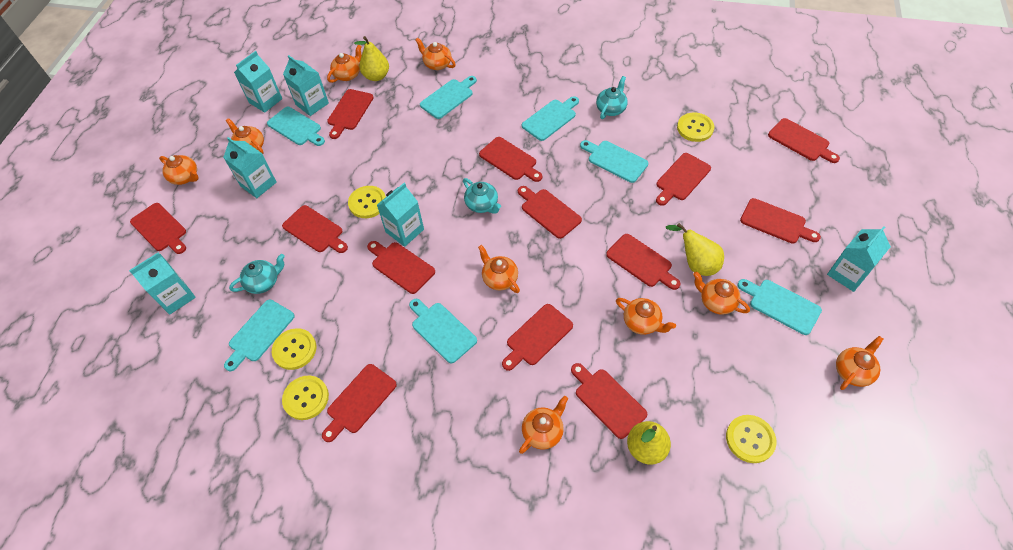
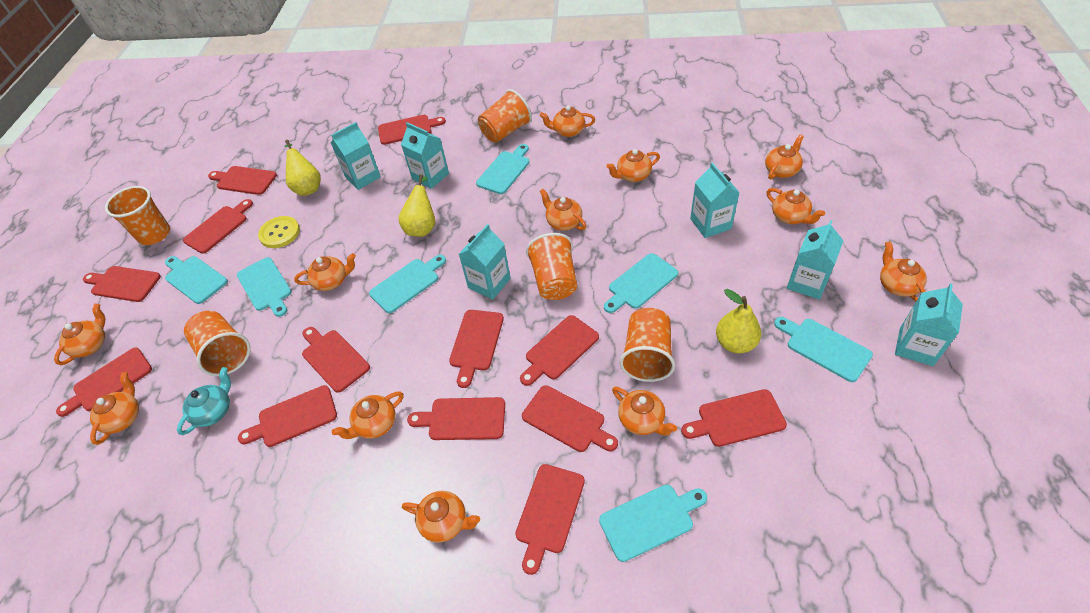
orange cup: 0 -> 5
orange teapot: 9 -> 12
turquoise teapot: 3 -> 1
yellow button: 5 -> 1

